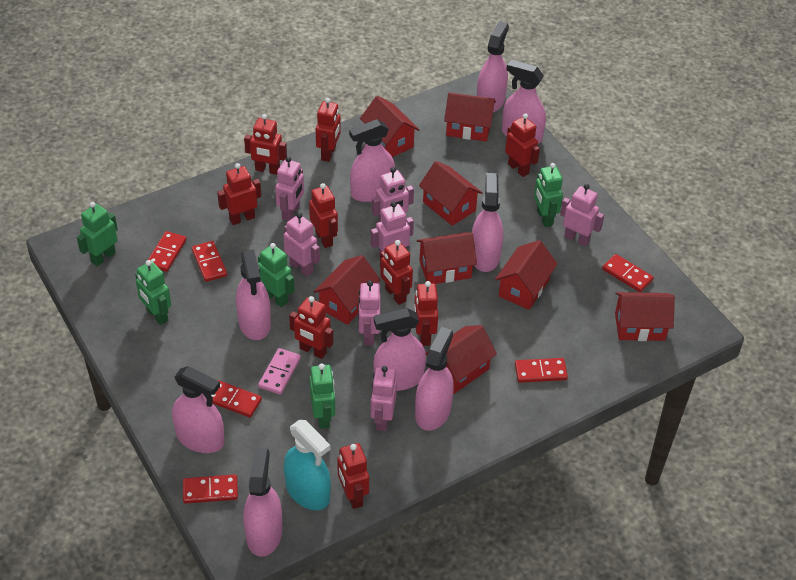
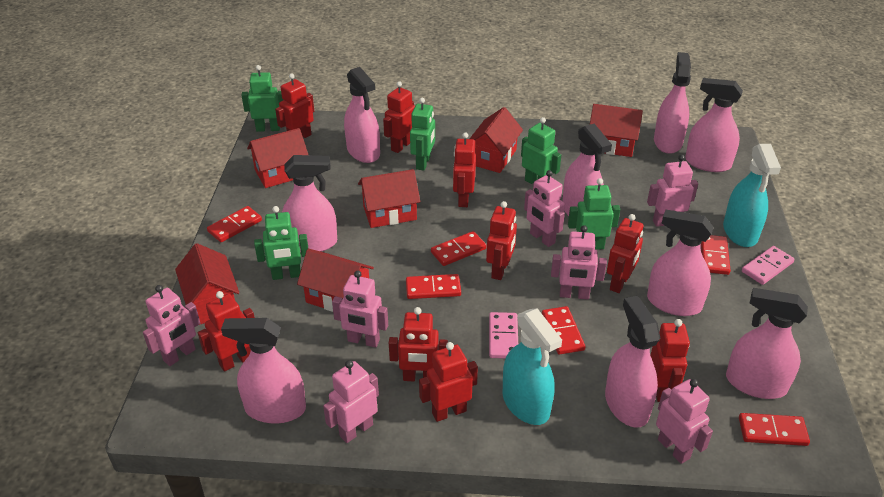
pink domino: 1 -> 2
red house: 8 -> 6
turquoise spray bottle: 1 -> 2

